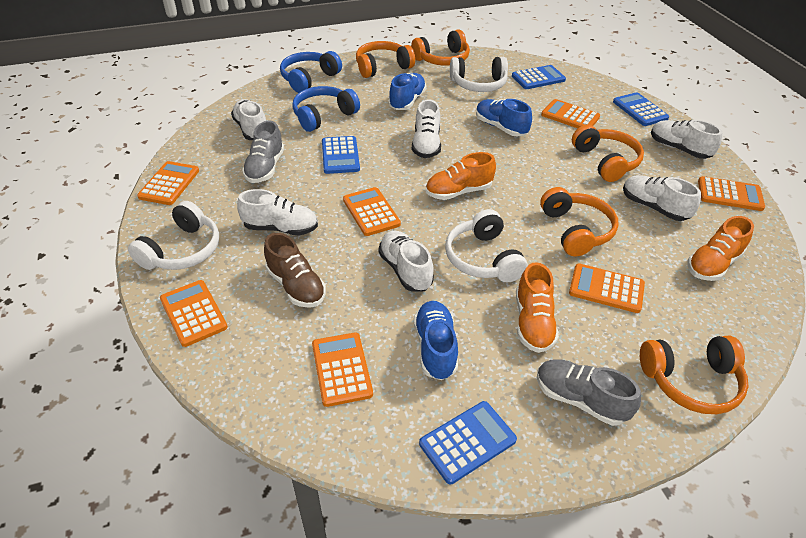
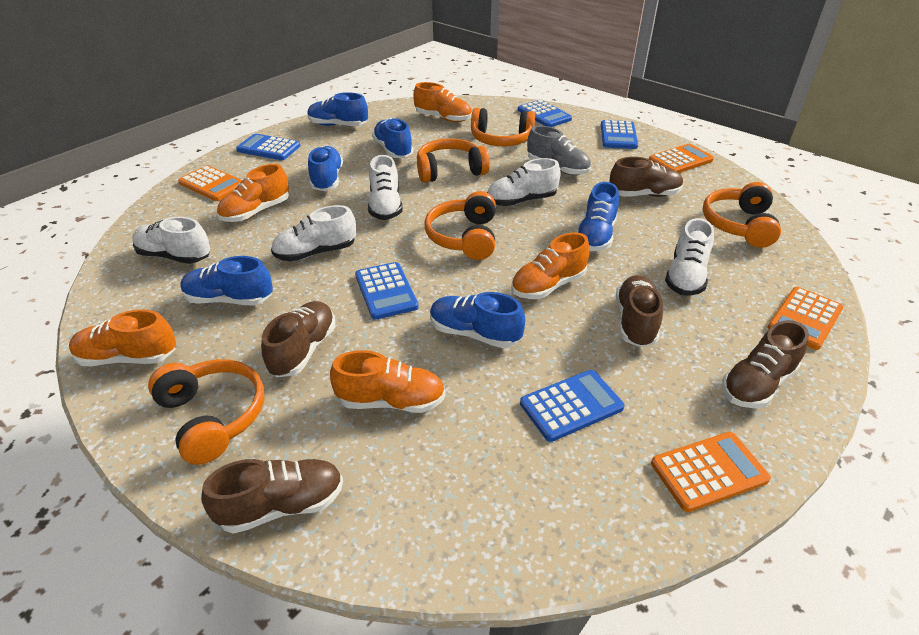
blue calculator: 4 -> 5
blue headphones: 2 -> 0
blue shoe: 3 -> 6
brown shoe: 1 -> 5
grey shoe: 2 -> 1
orange calculator: 7 -> 4
orange shoe: 3 -> 5
white headphones: 3 -> 0
white shoe: 6 -> 5

